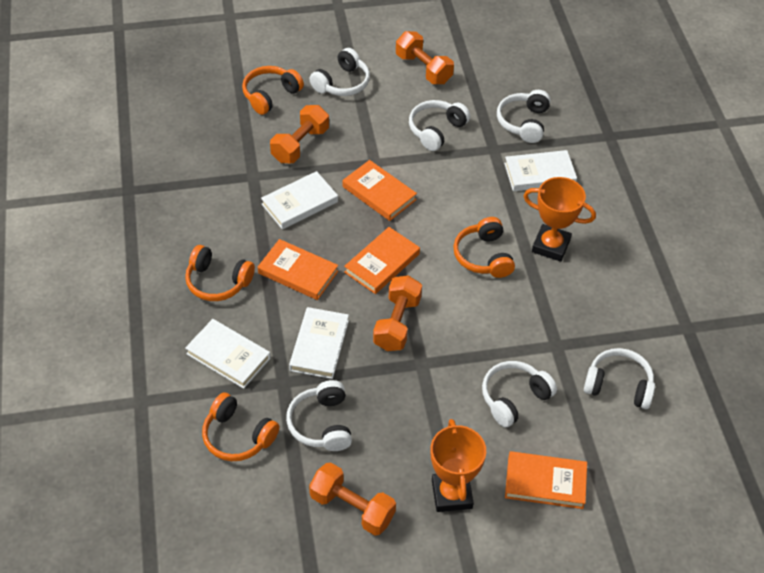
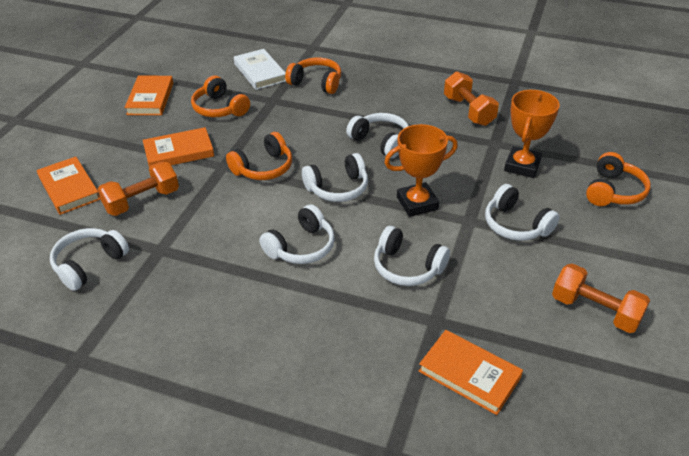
orange dumbbell: 4 -> 3
white book: 4 -> 1

